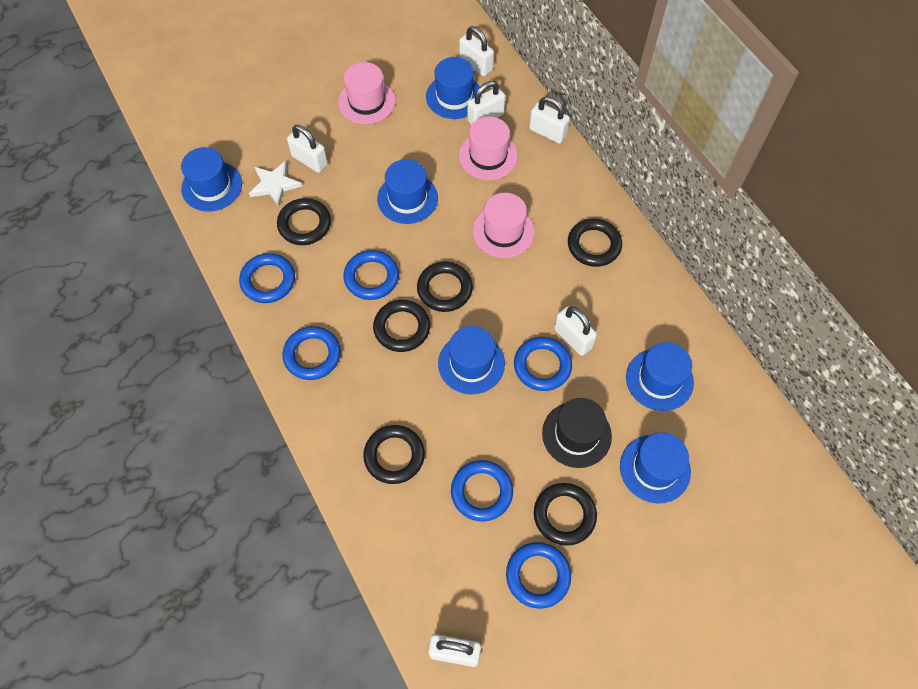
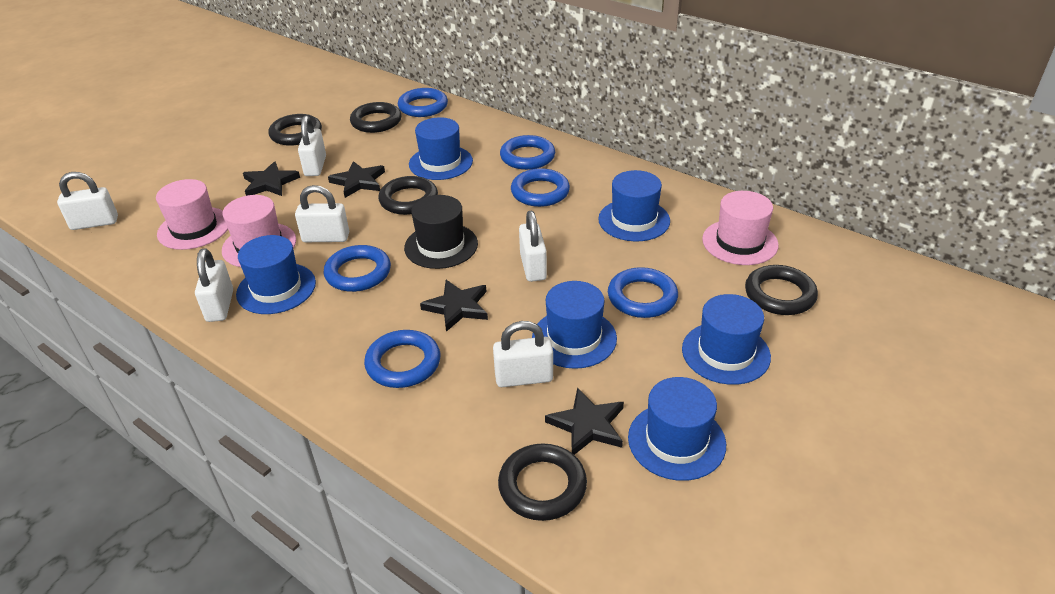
black ring: 6 -> 5
black star: 0 -> 4
white star: 1 -> 0

